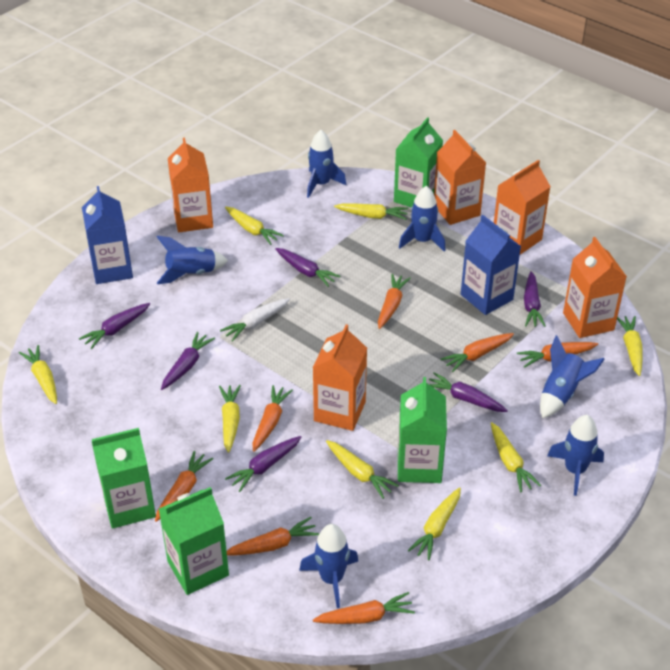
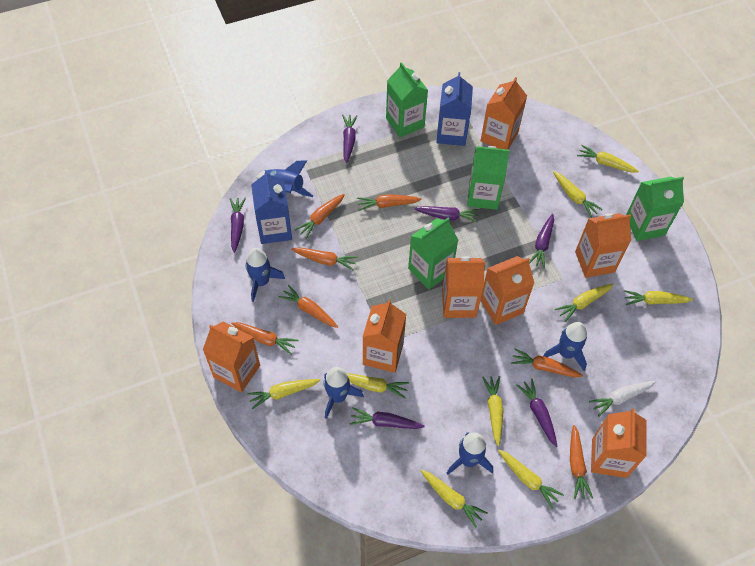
blue rocket: 6 -> 5
orange carton: 5 -> 7
yellow carrot: 8 -> 9

